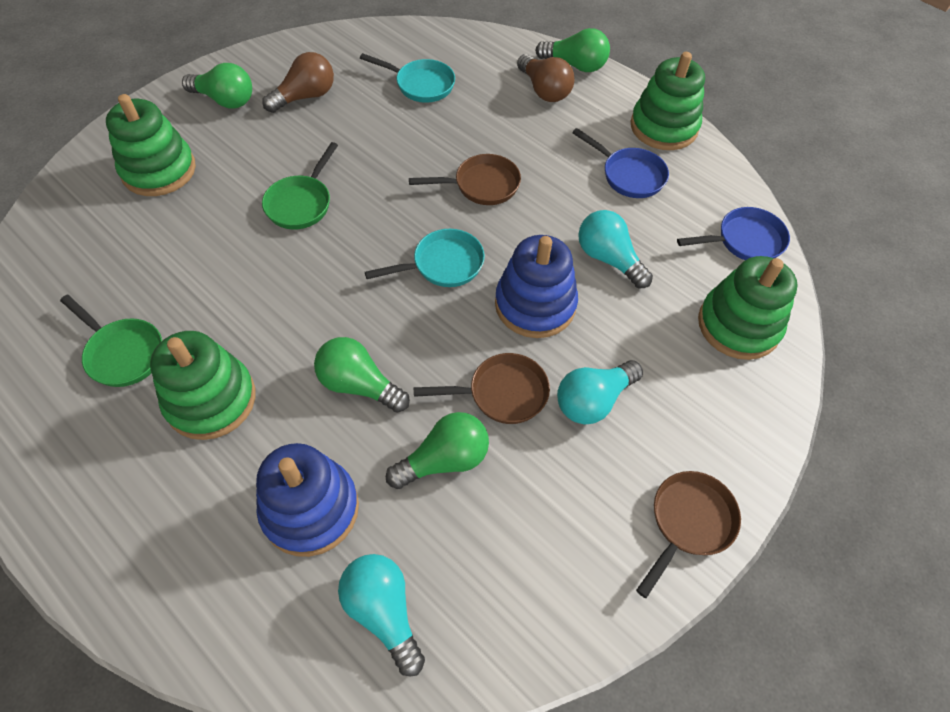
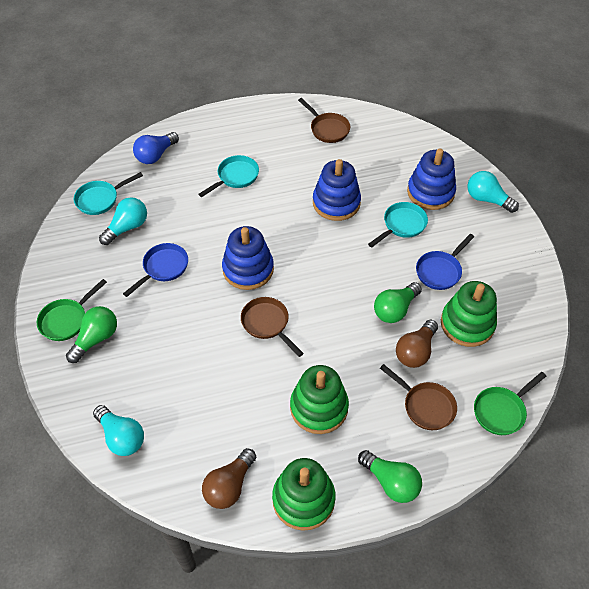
blue light bulb: 0 -> 1
blue stacking toy: 2 -> 3
green light bulb: 4 -> 3
green stacking toy: 4 -> 3
turquoise pan: 2 -> 3

